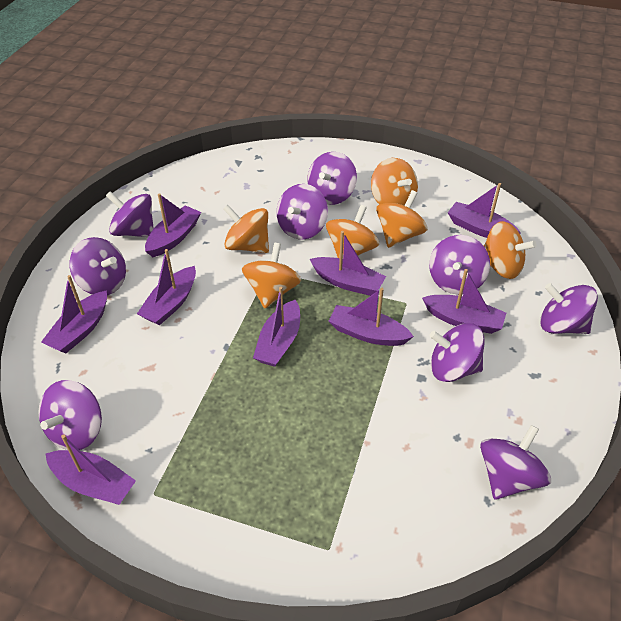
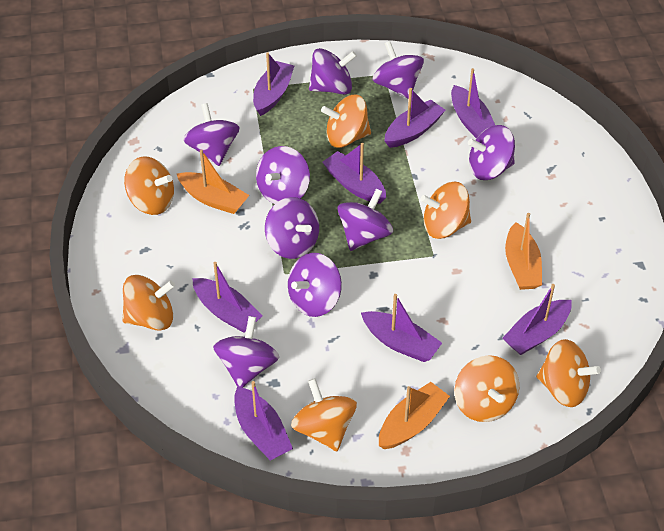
orange boat: 0 -> 3
orange spinning top: 6 -> 7
purple boat: 9 -> 8

